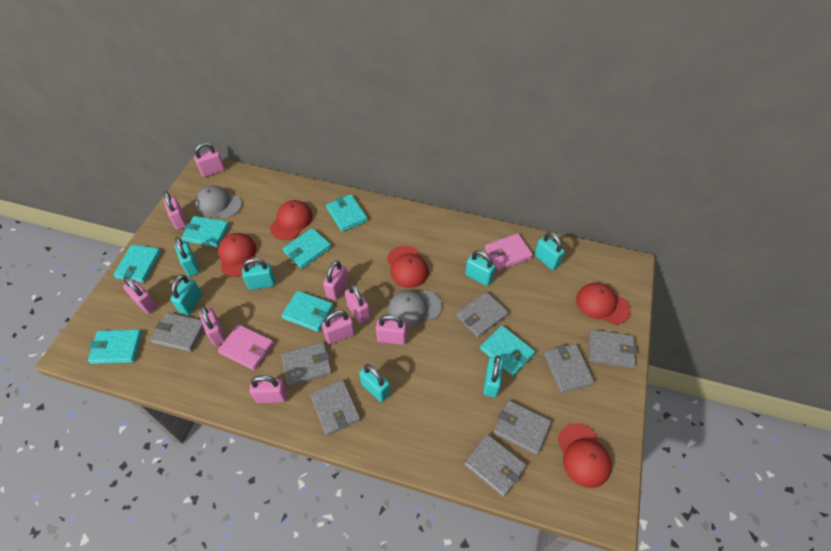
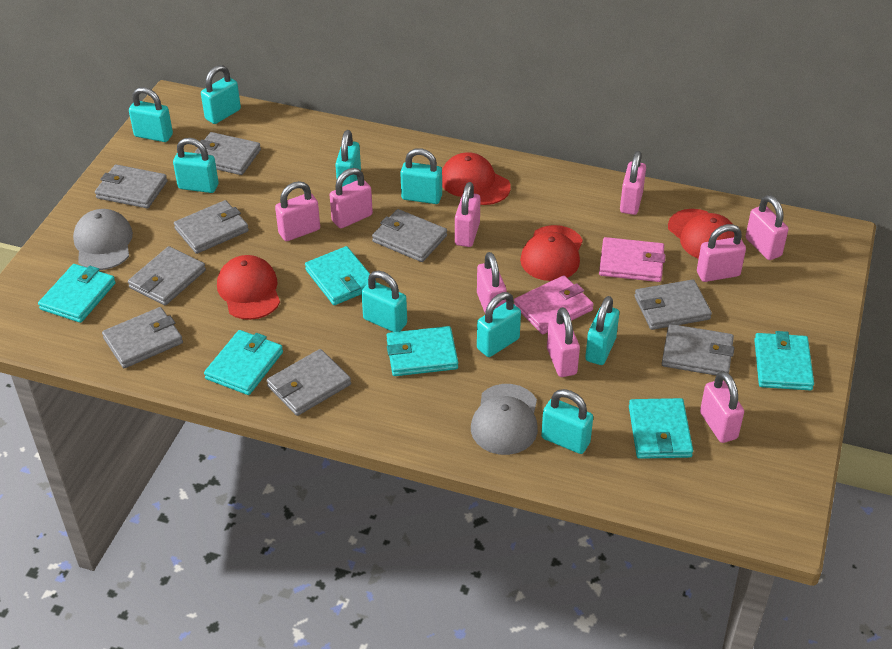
grey wallet: 8 -> 9
red cap: 5 -> 4
turquoise padlock: 7 -> 9
turquoise wallet: 7 -> 6

